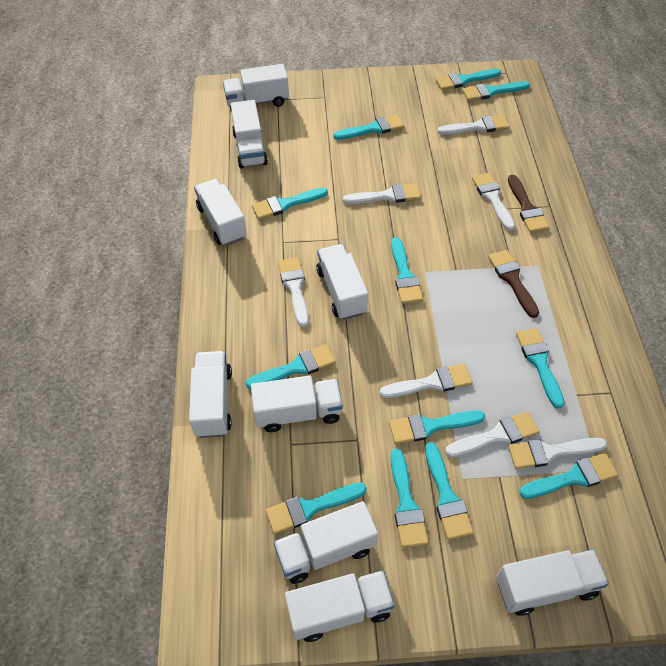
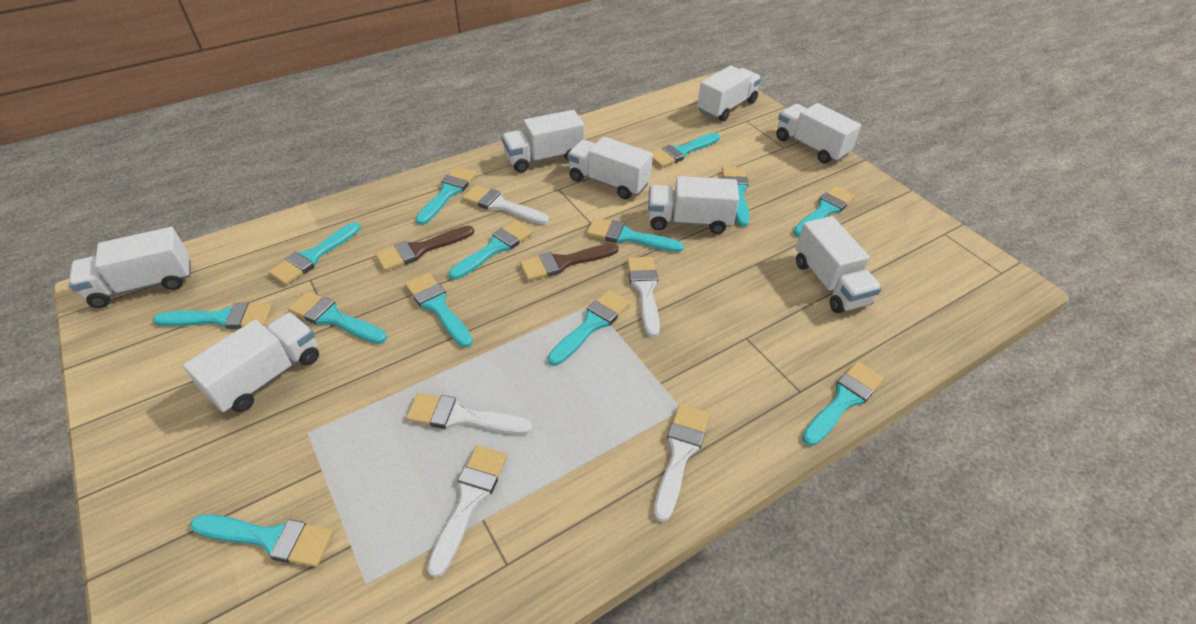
turquoise brush: 12 -> 13
white brush: 7 -> 5
white truck: 9 -> 8

